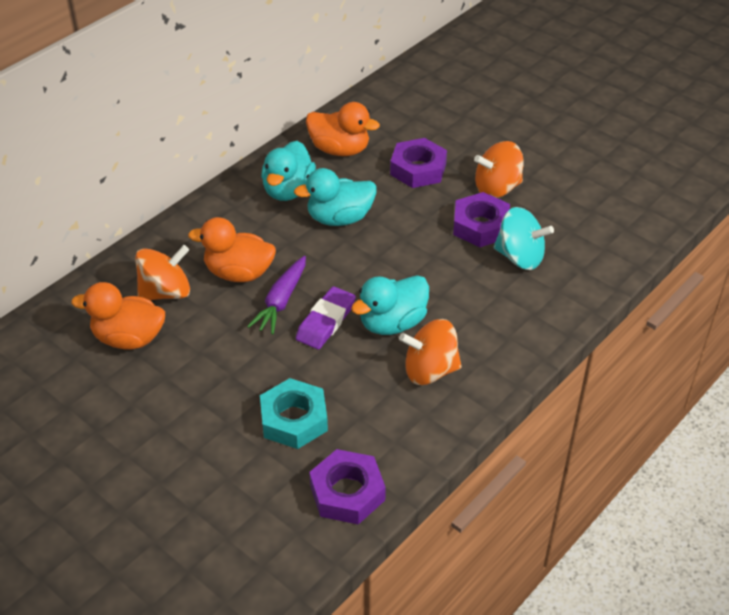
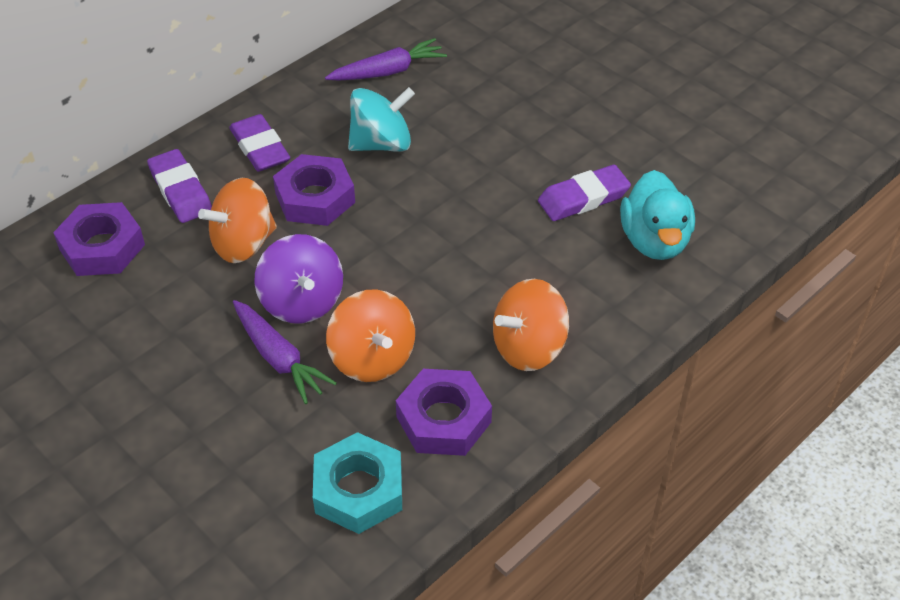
orange duck: 3 -> 0
purple carrot: 1 -> 2
purple eraser: 1 -> 3
purple spinning top: 0 -> 1
turquoise duck: 3 -> 1

